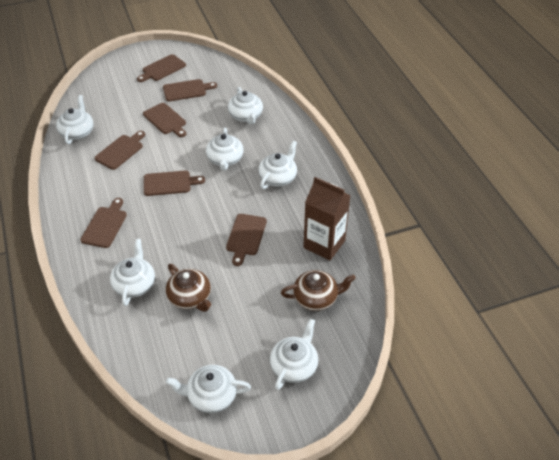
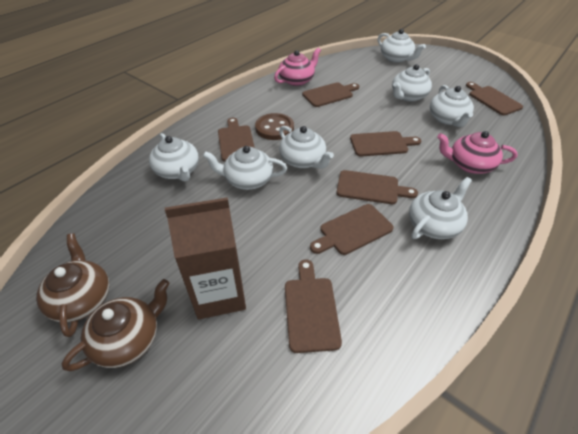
brown button: 0 -> 1
pink teapot: 0 -> 2

